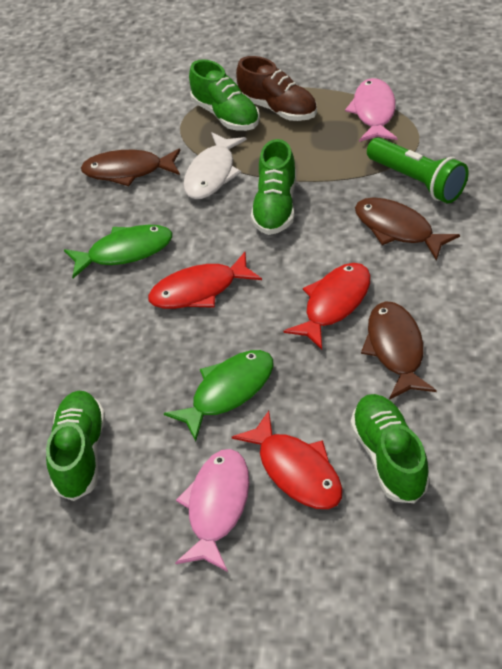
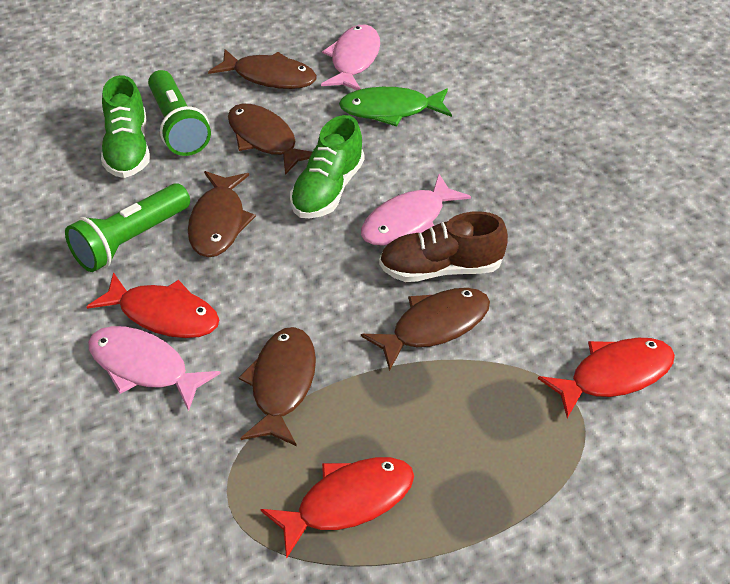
brown fish: 3 -> 5
green fish: 2 -> 1
green flashlight: 1 -> 2
green shoe: 4 -> 2
pink fish: 2 -> 3
white fish: 1 -> 0

